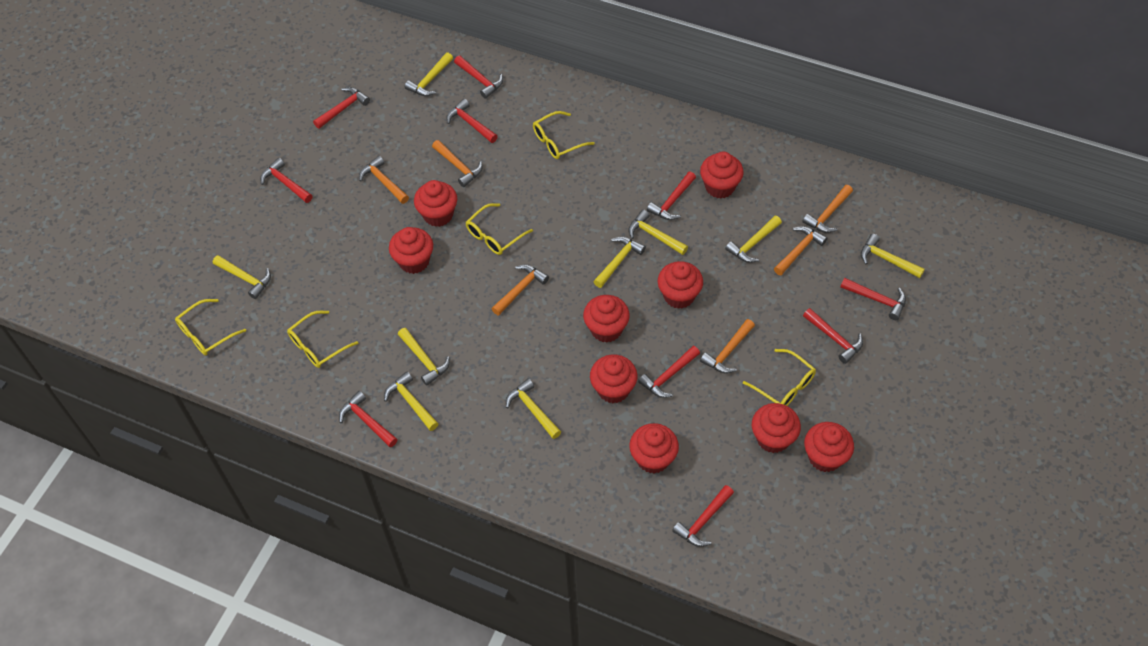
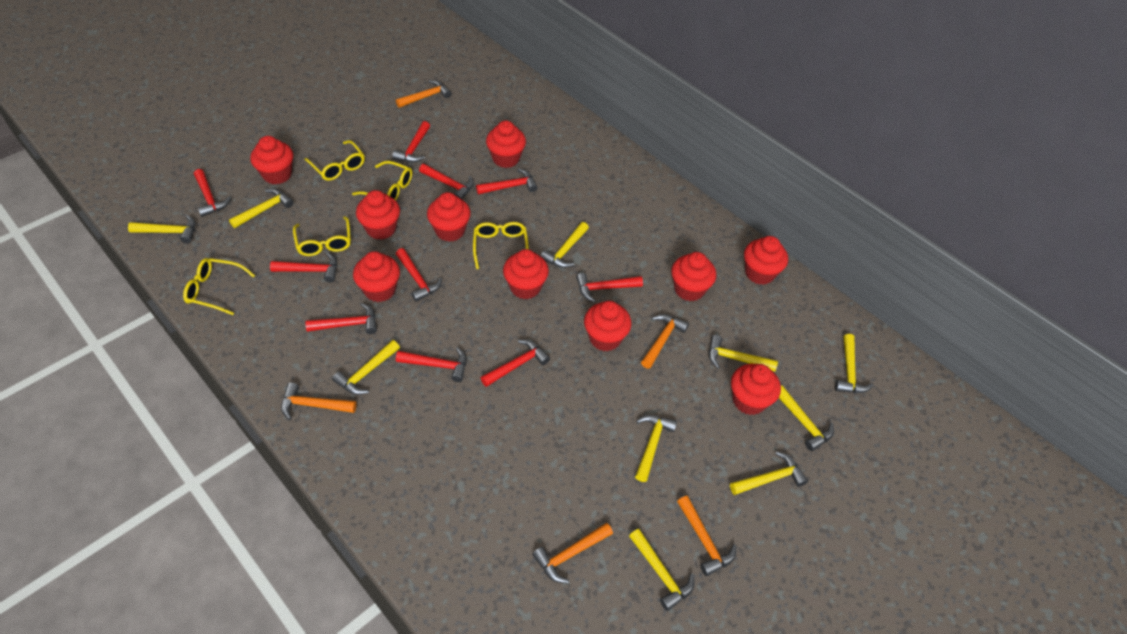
orange hammer: 6 -> 5
red cupcake: 9 -> 10
yellow hammer: 9 -> 10

